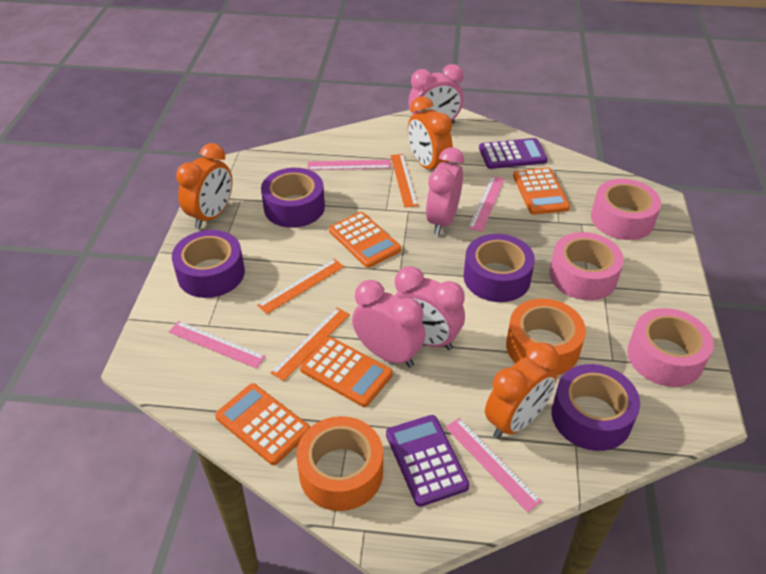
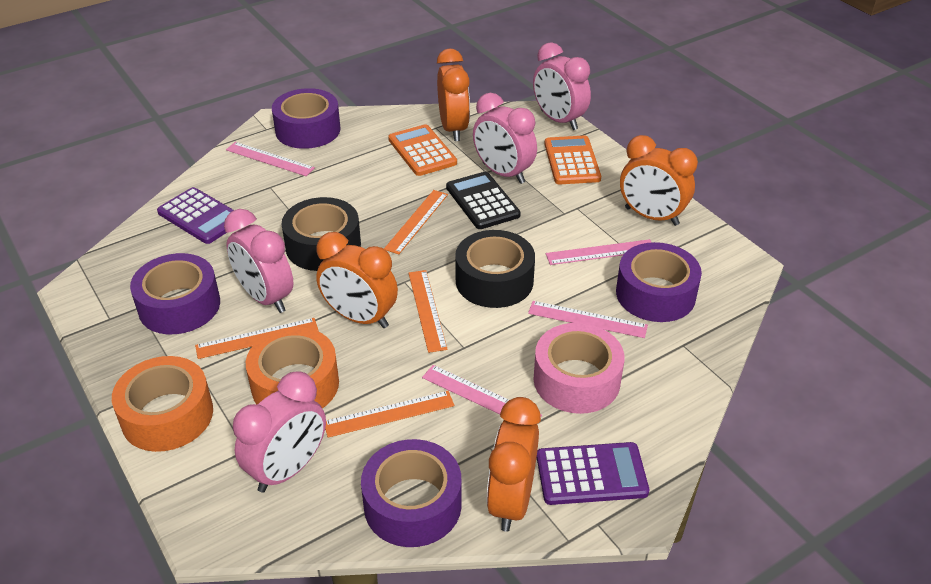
black calculator: 0 -> 1
black tape: 0 -> 2
orange calculator: 4 -> 2
orange clock: 3 -> 4
orange ruler: 3 -> 4
pink tape: 3 -> 1

